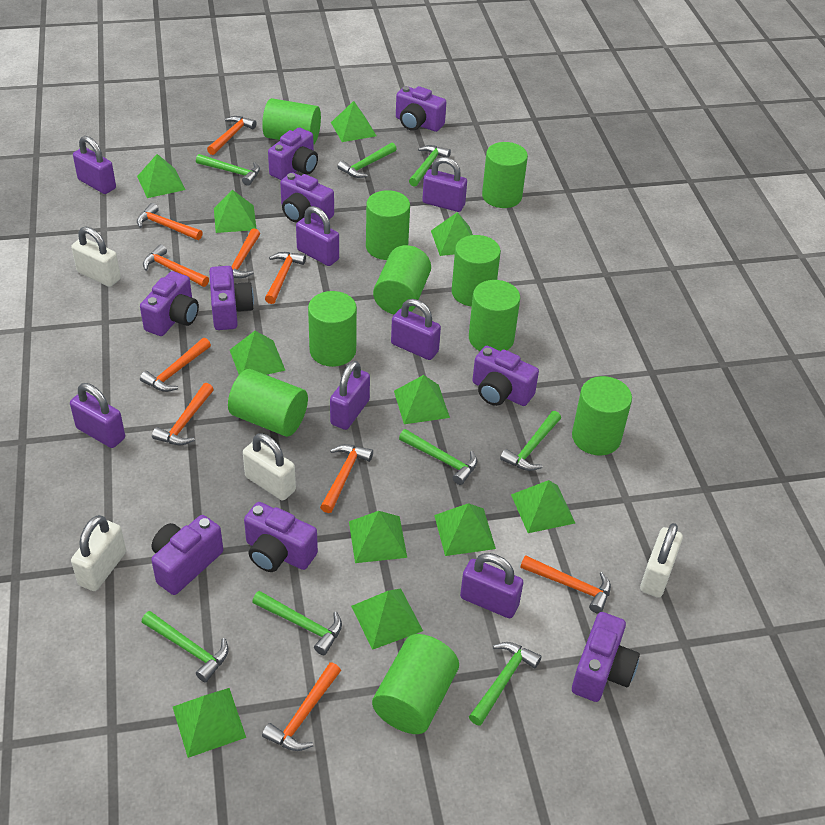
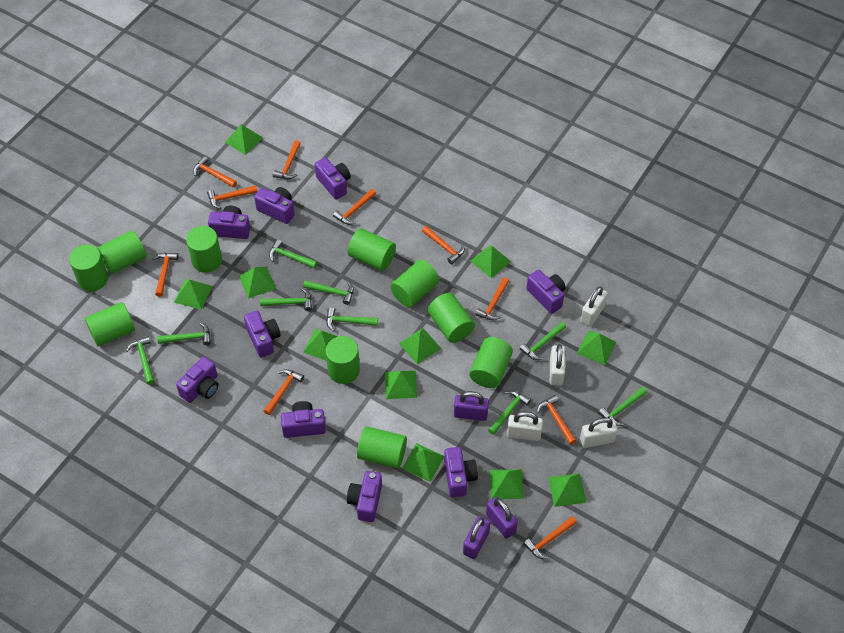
green hammer: 8 -> 9
purple padlock: 7 -> 3

